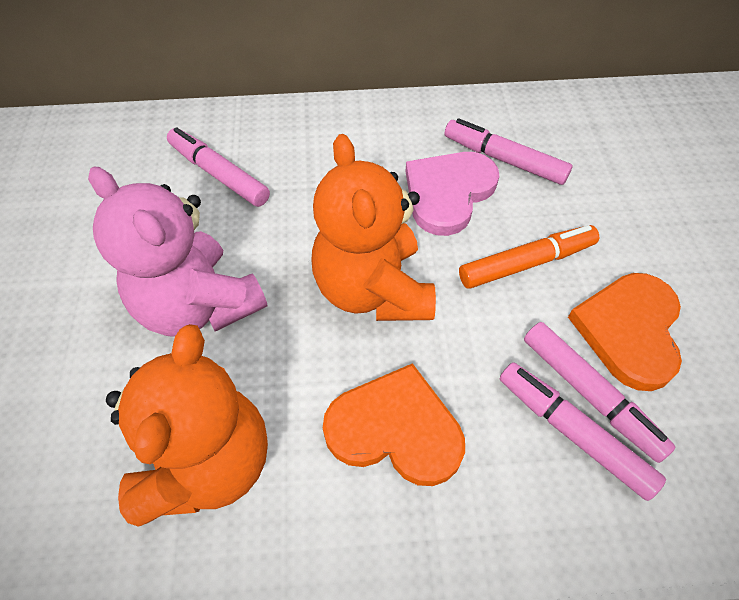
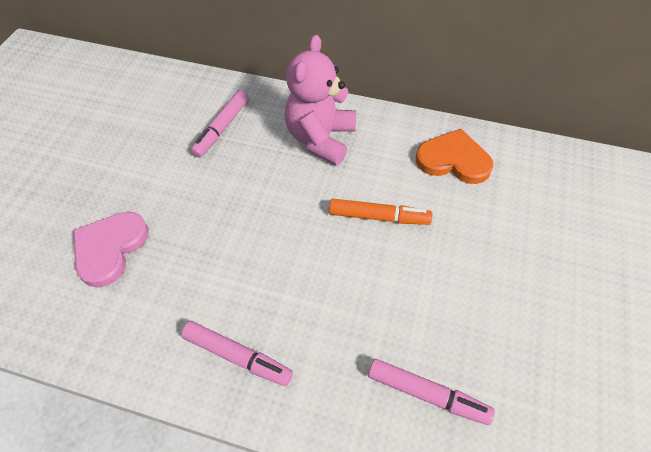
orange heart: 2 -> 1
orange teddy bear: 2 -> 0
pink marker: 4 -> 3

